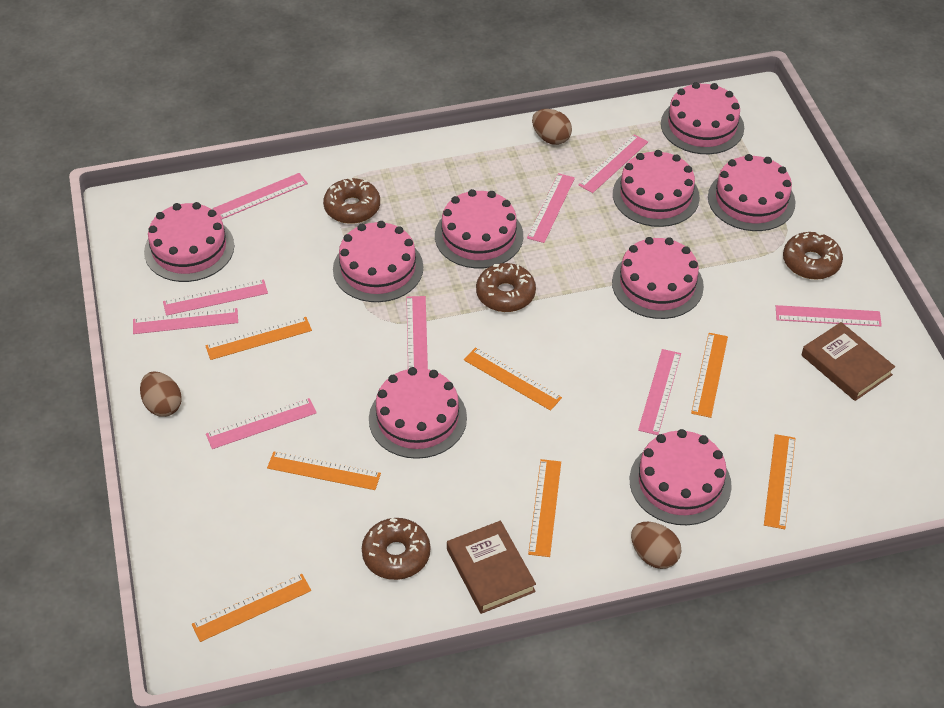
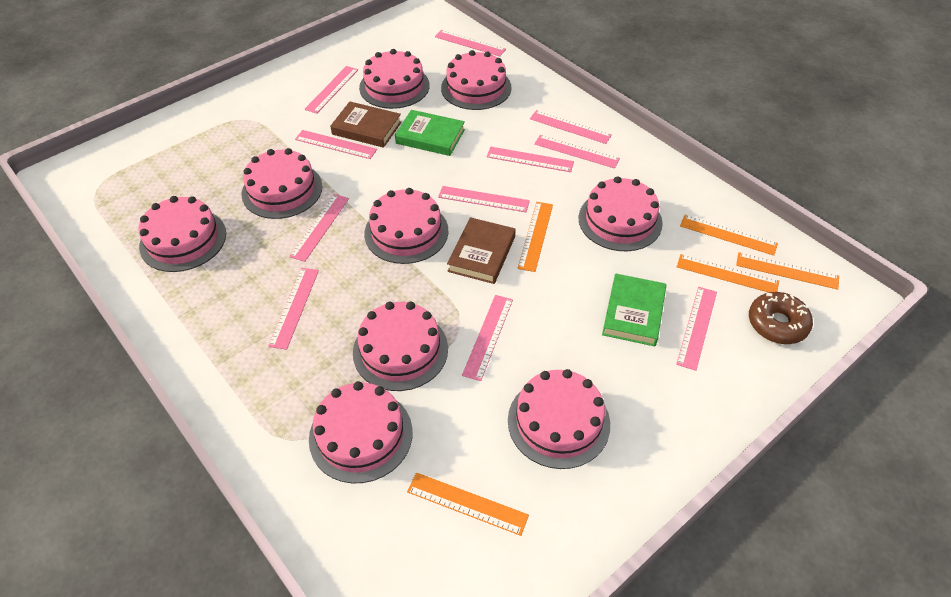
brown donut: 4 -> 1
brown egg: 3 -> 0
green book: 0 -> 2
orange ruler: 7 -> 5
pink ruler: 9 -> 11

